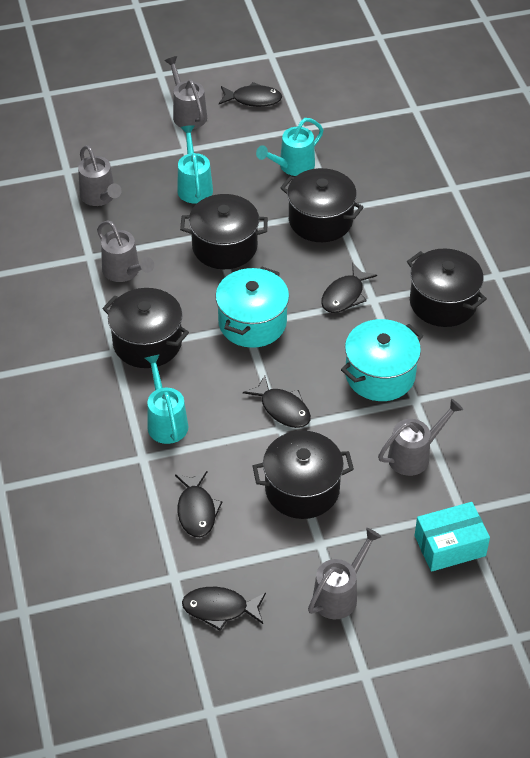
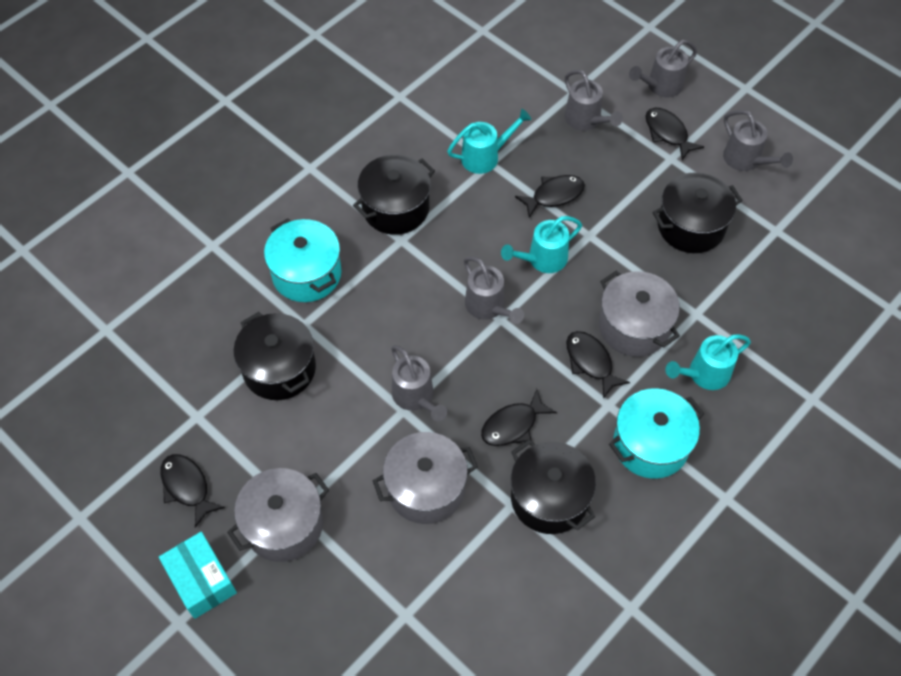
black pot: 5 -> 4
grey pot: 0 -> 3

